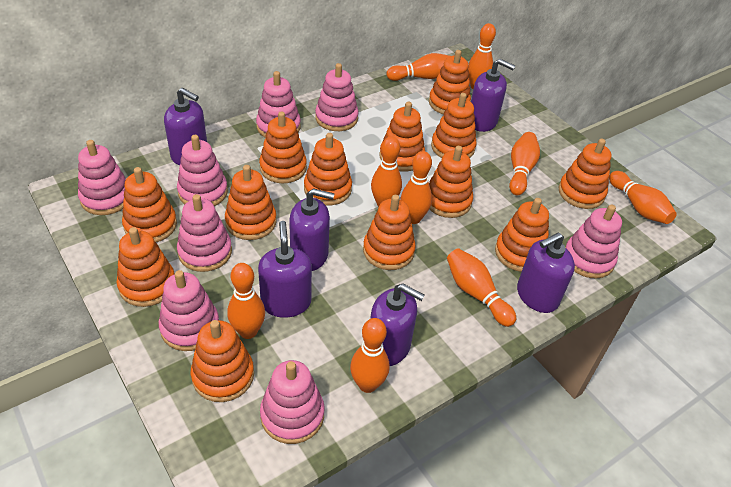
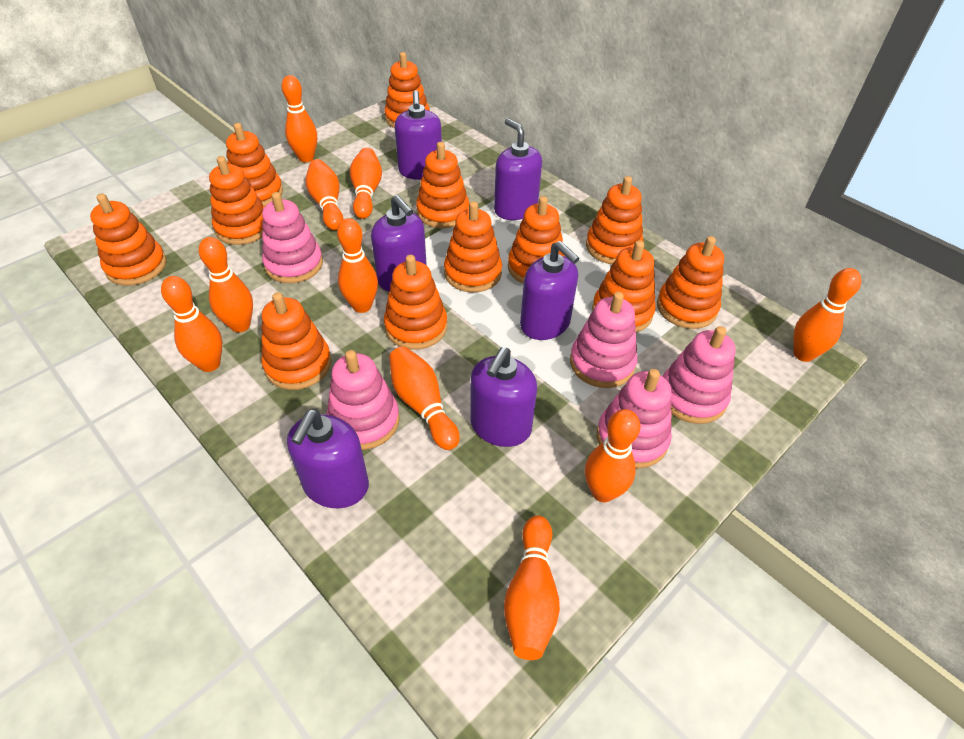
orange bowling pin: 9 -> 10
orange stacking toy: 13 -> 12
pink stacking toy: 8 -> 5

